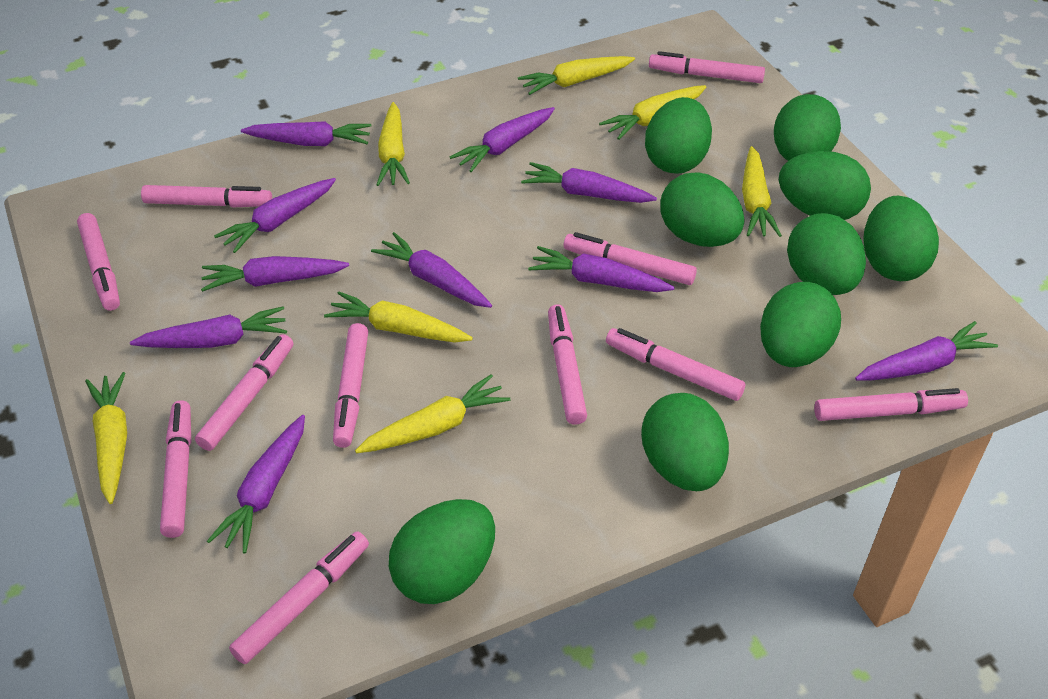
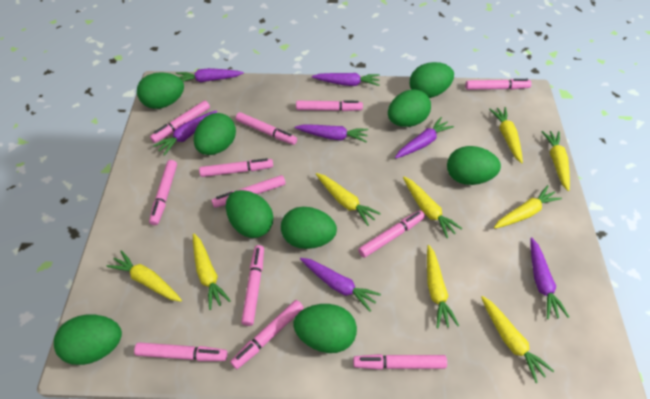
pink marker: 11 -> 12
purple carrot: 10 -> 7
yellow carrot: 7 -> 9

